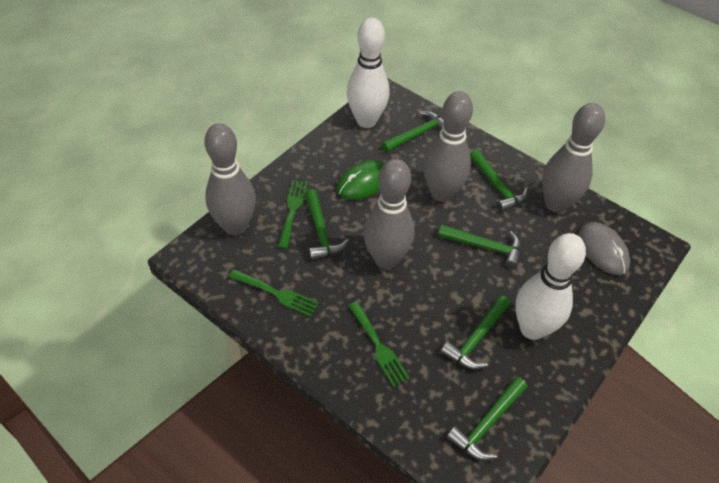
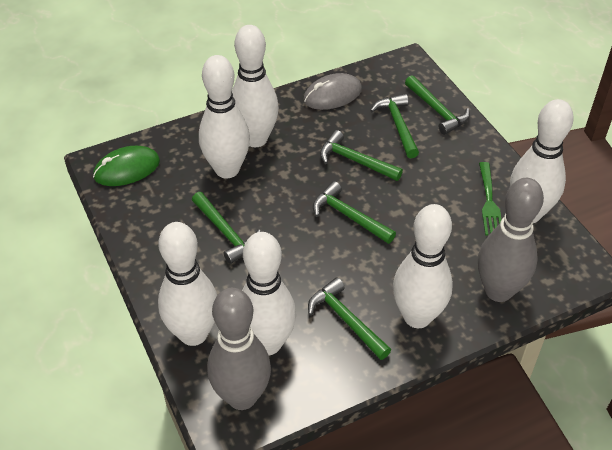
green fork: 3 -> 1
grey bowling pin: 4 -> 2
white bowling pin: 2 -> 6

